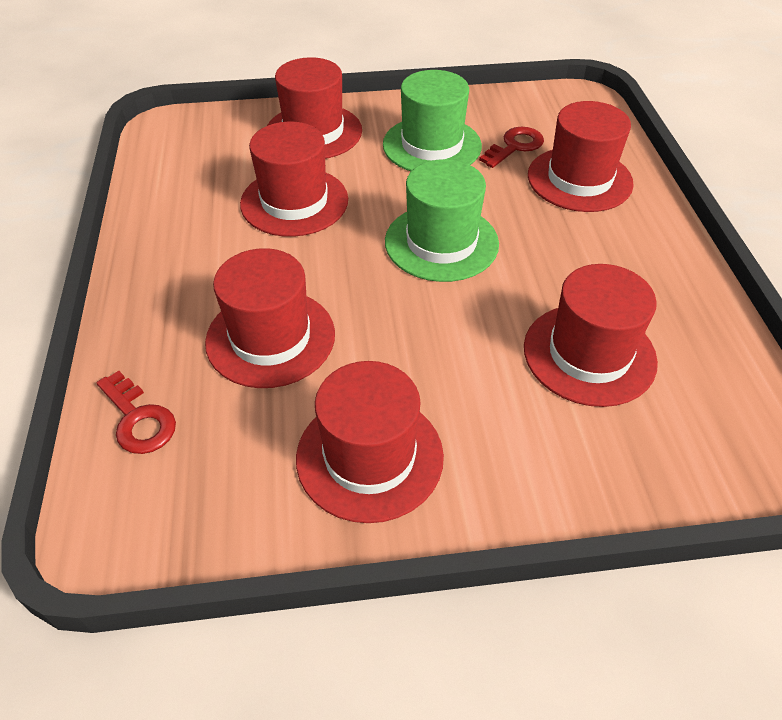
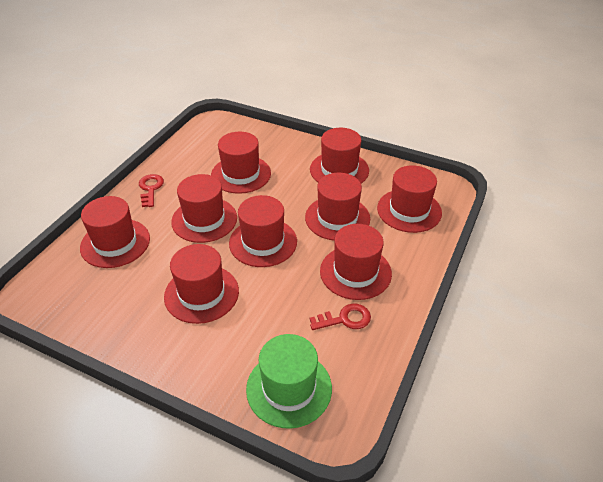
green hat: 2 -> 1
red hat: 6 -> 9

